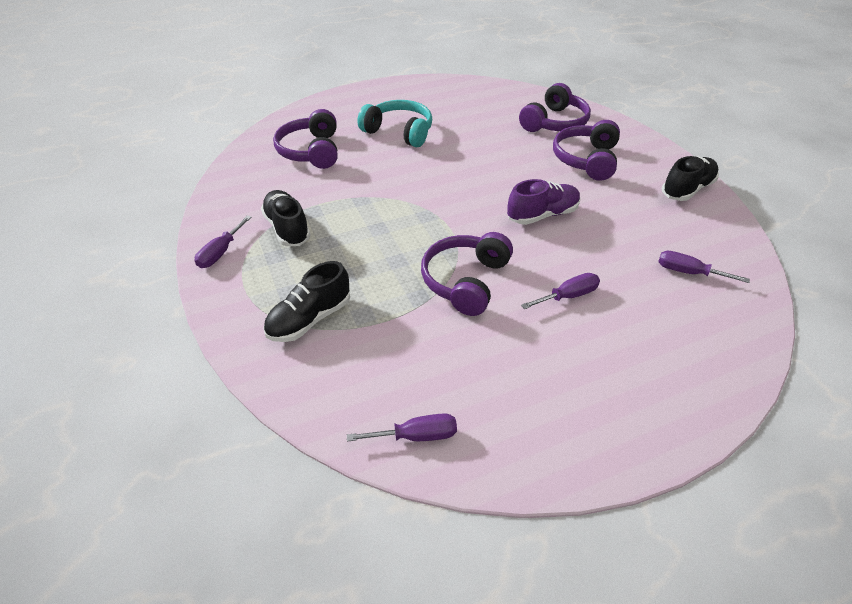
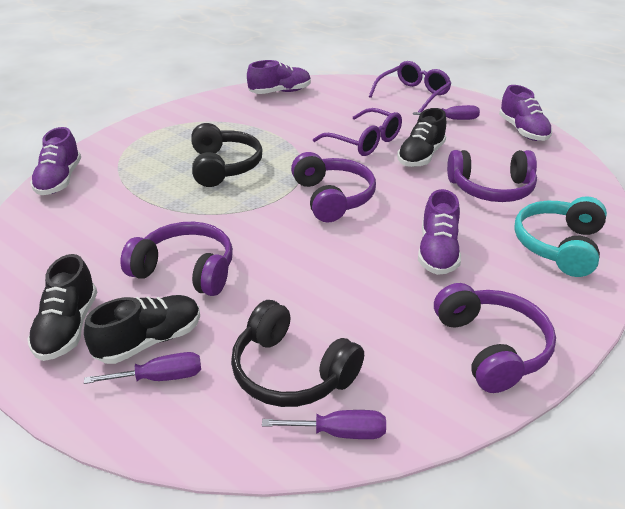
black headphones: 0 -> 2
purple glasses: 0 -> 2
purple screwdriver: 4 -> 3
purple shoe: 1 -> 4

